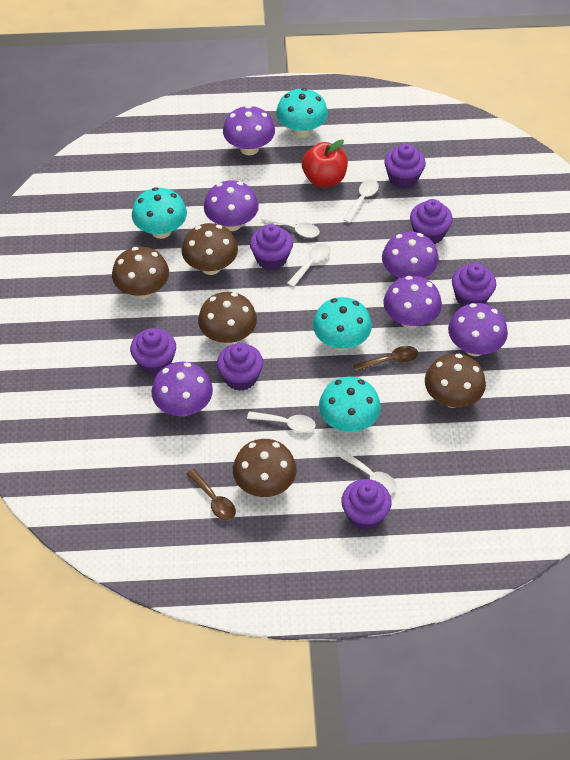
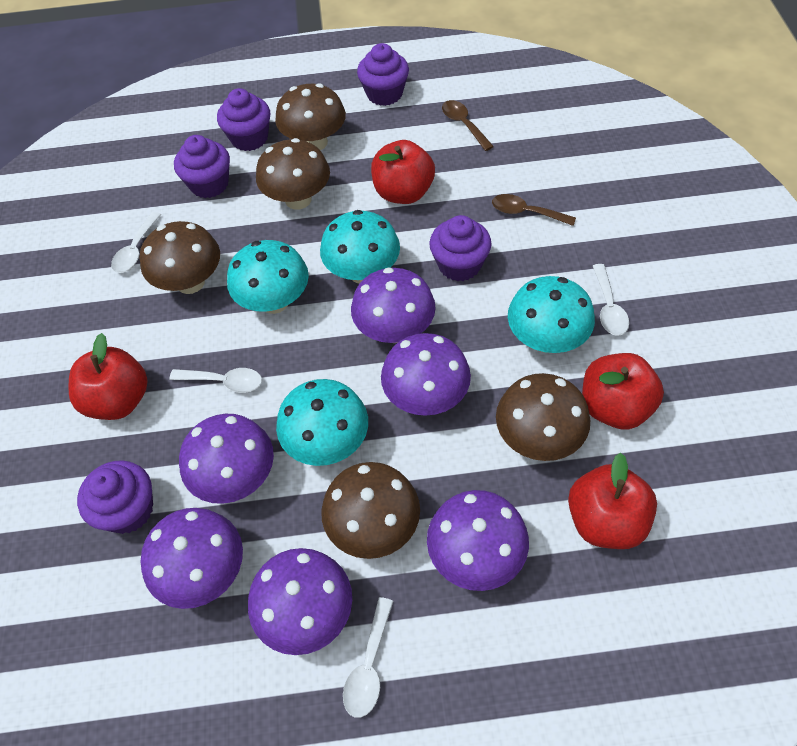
purple cupcake: 7 -> 5
red apple: 1 -> 4
white spoon: 5 -> 4

